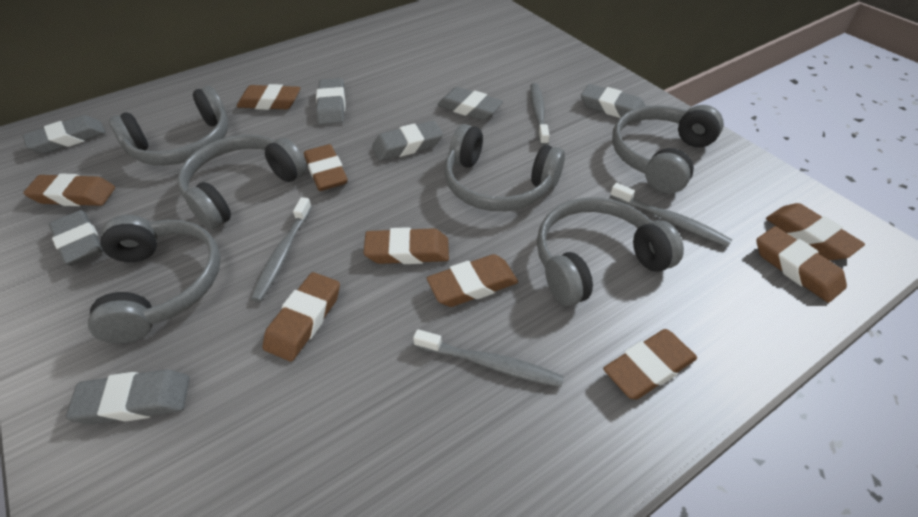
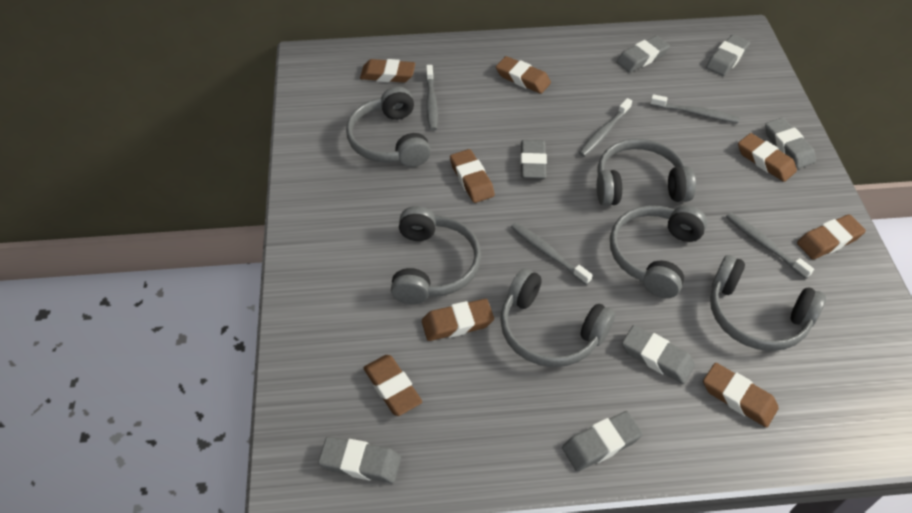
brown eraser: 9 -> 8
grey toothbrush: 4 -> 5

